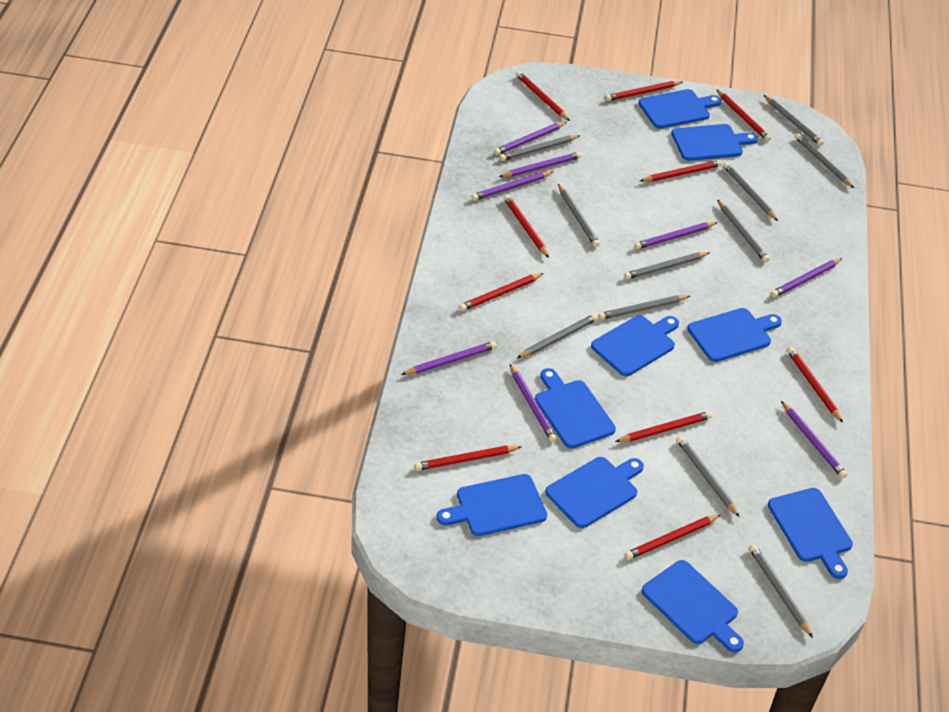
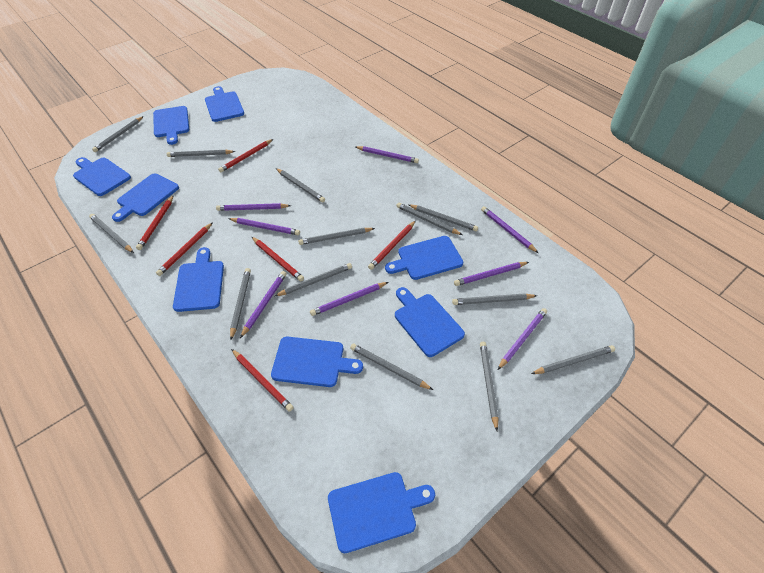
grey pencil: 11 -> 13
red pencil: 10 -> 6

